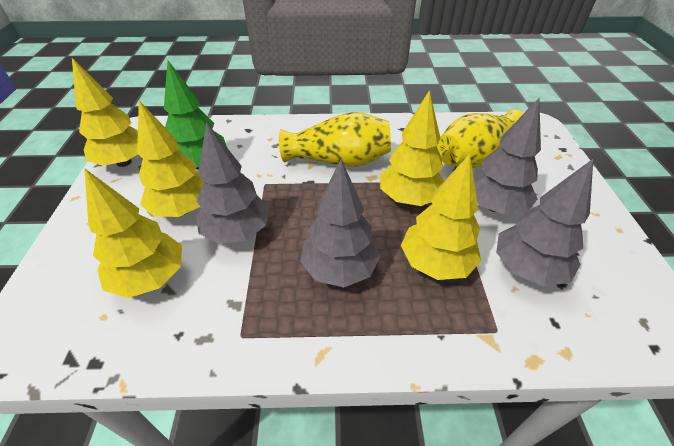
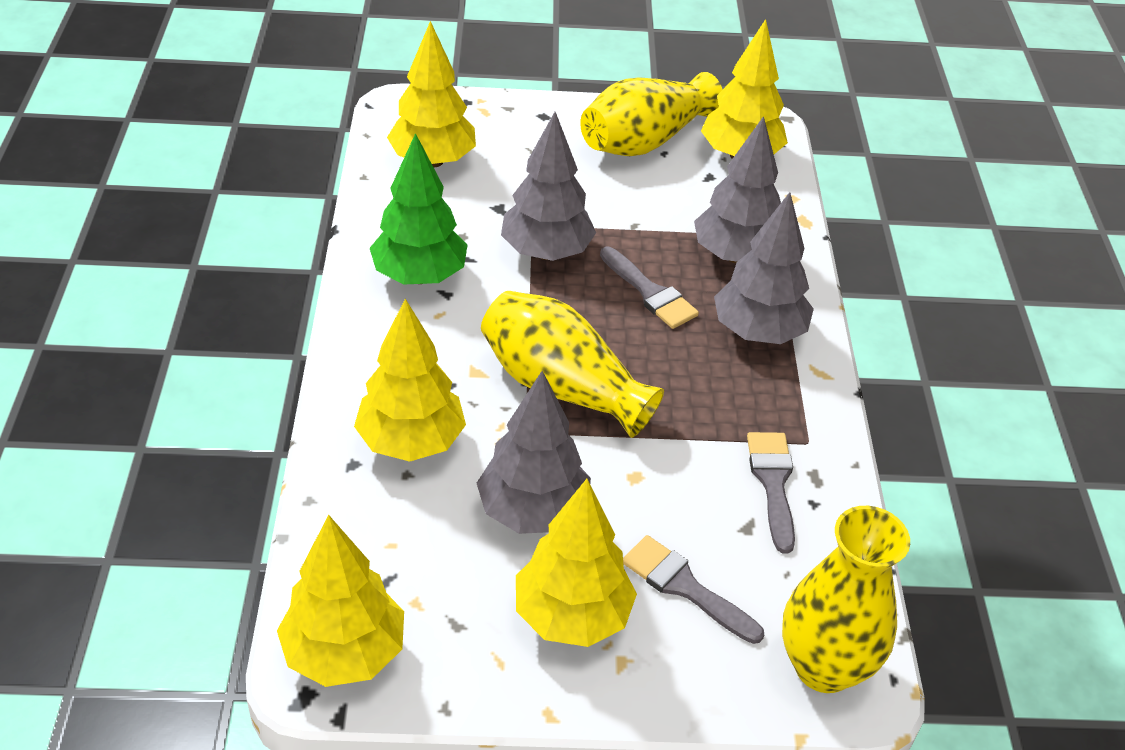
grey brush: 0 -> 3
yellow vase: 2 -> 3

